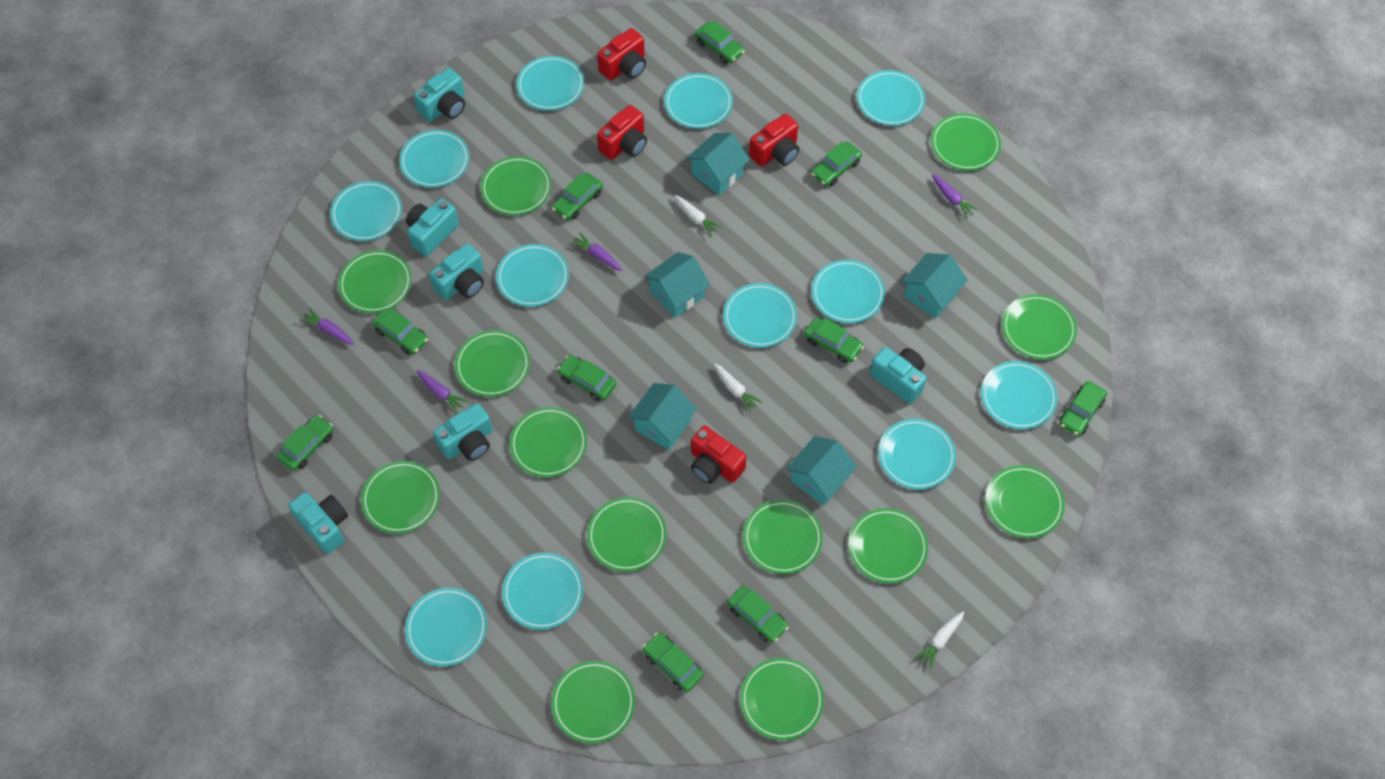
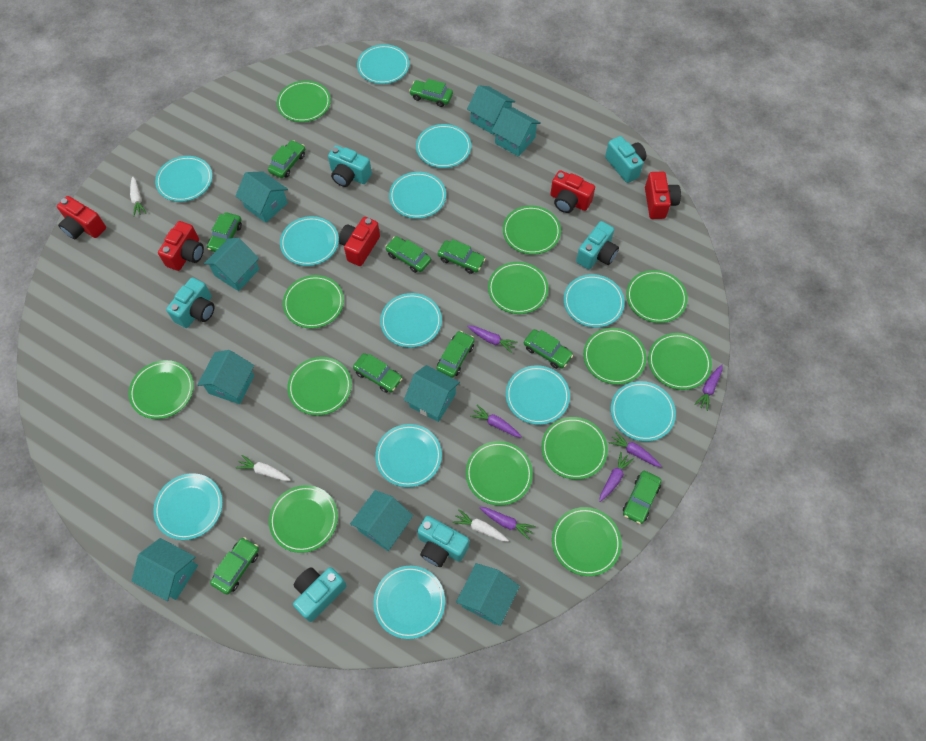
purple carrot: 4 -> 6
red camera: 4 -> 5
turquoise house: 5 -> 9

